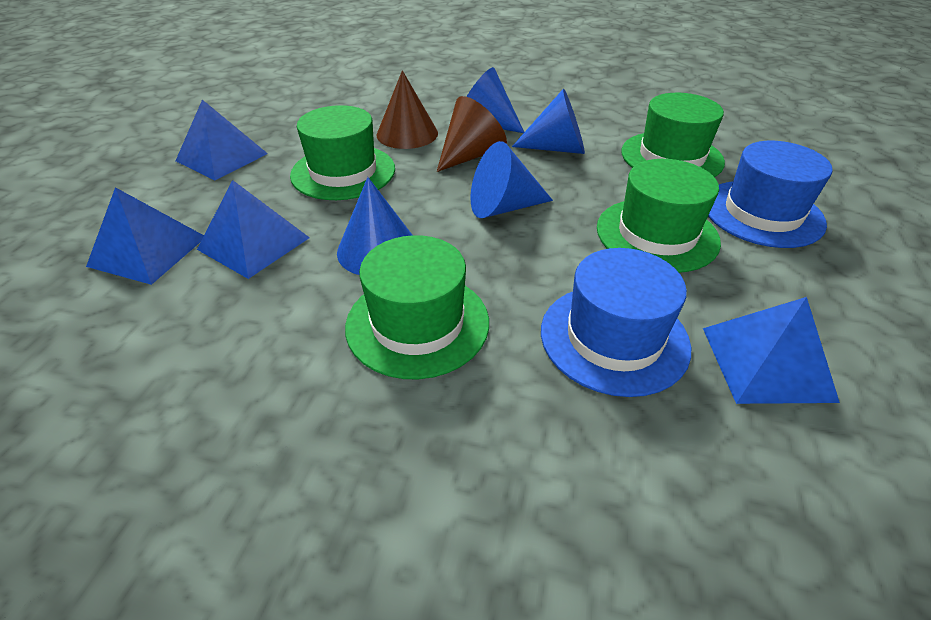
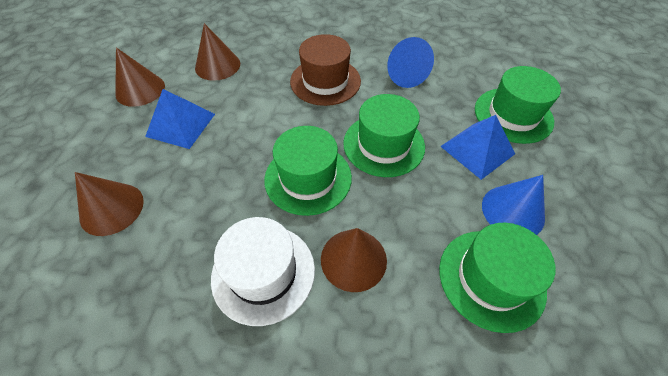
blue cone: 4 -> 2
blue hat: 2 -> 0
blue pyramid: 4 -> 2
brown cone: 2 -> 4
brown hat: 0 -> 1
white hat: 0 -> 1

